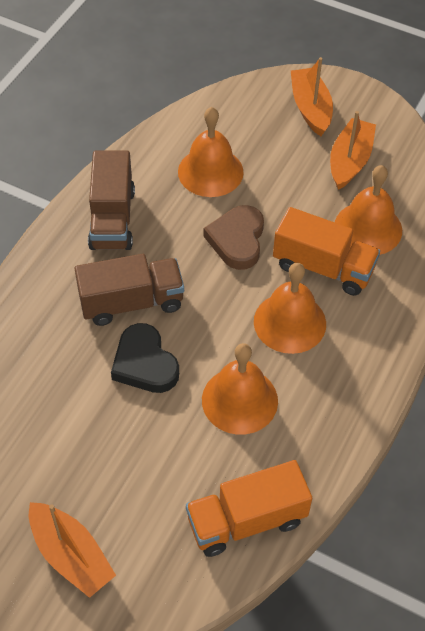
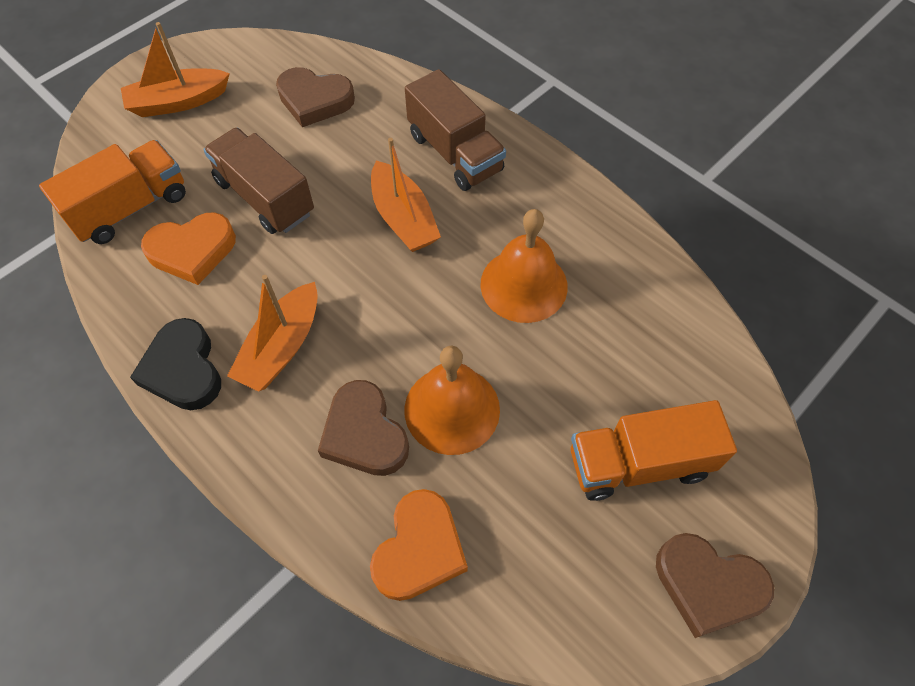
brown heart: 1 -> 3
orange bell: 4 -> 2
orange heart: 0 -> 2

